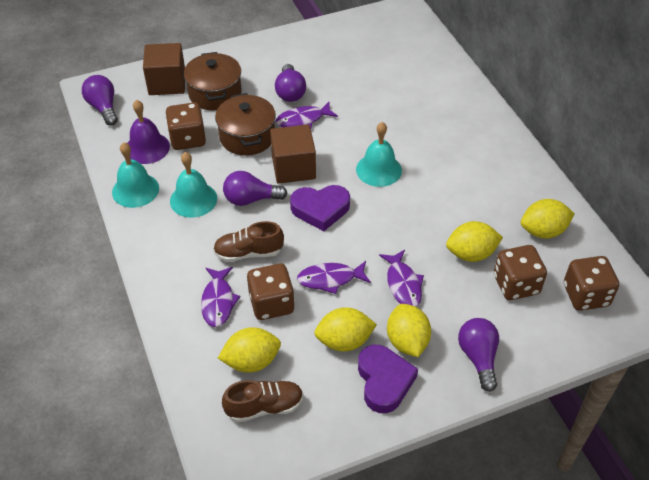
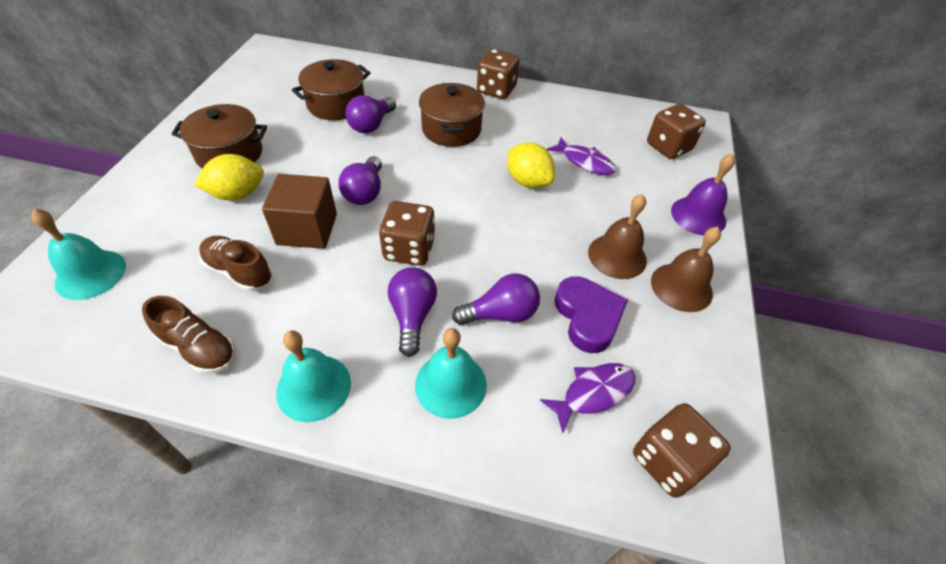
brown bell: 0 -> 2
brown cube: 2 -> 1
brown pot: 2 -> 3
purple fish: 4 -> 2
purple heart: 2 -> 1
yellow lemon: 5 -> 2

